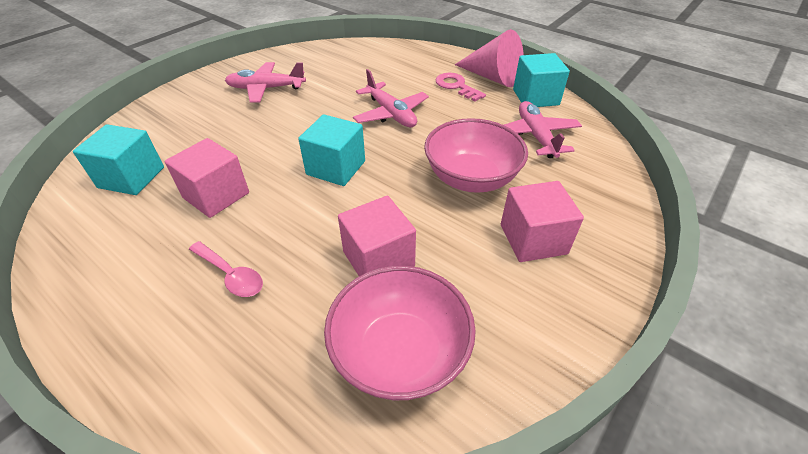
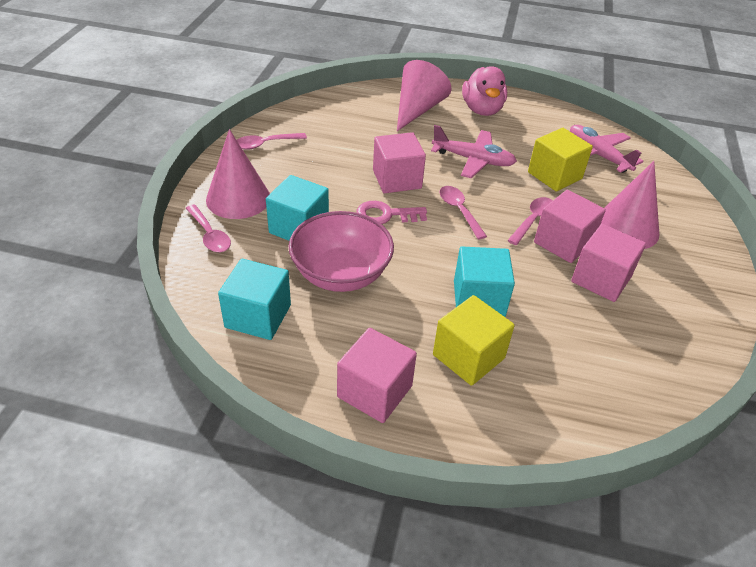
pink bowl: 2 -> 1
pink cone: 1 -> 3
pink cube: 3 -> 4
pink duck: 0 -> 1
pink plane: 3 -> 2
pink spoon: 1 -> 4
yellow cube: 0 -> 2

